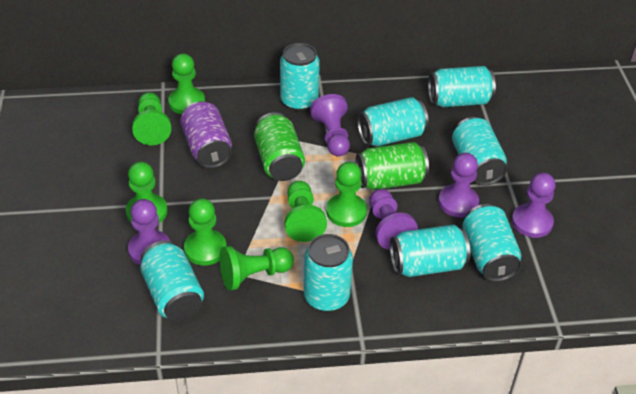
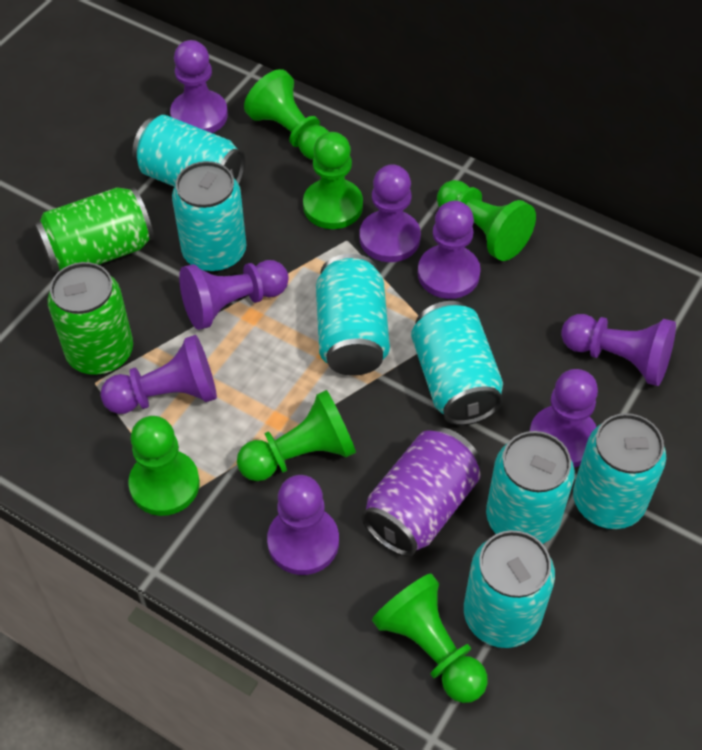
green pawn: 7 -> 6
purple pawn: 5 -> 8
turquoise can: 8 -> 7

